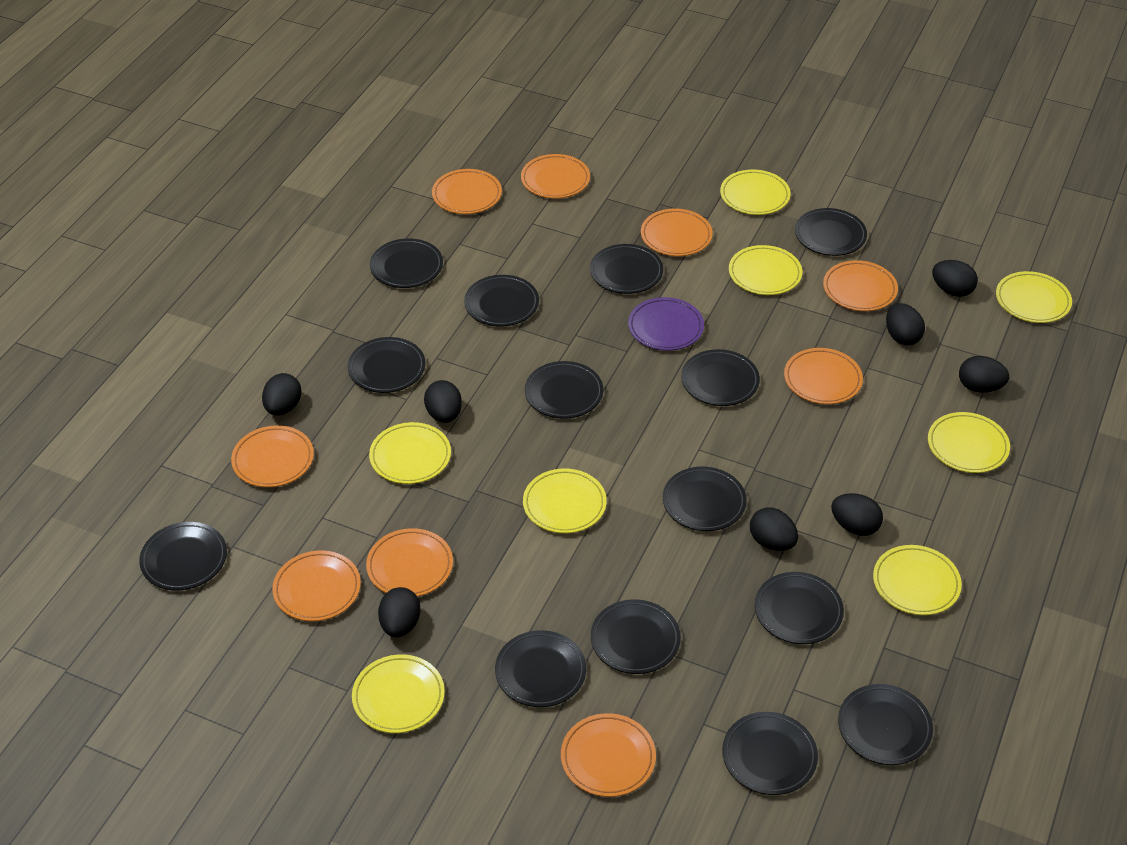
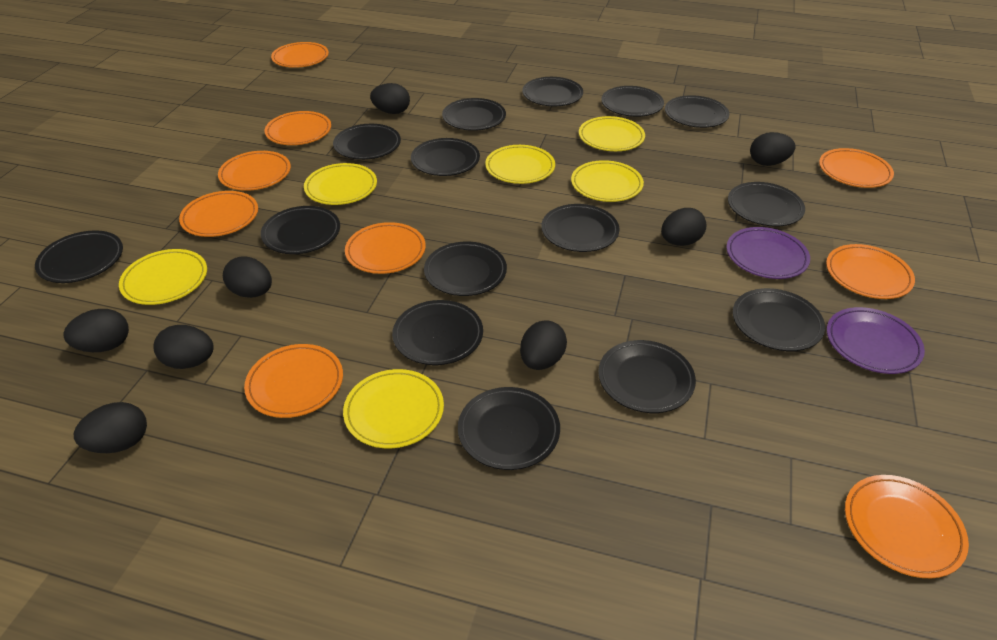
black plate: 14 -> 15
purple plate: 1 -> 2
yellow plate: 8 -> 6

